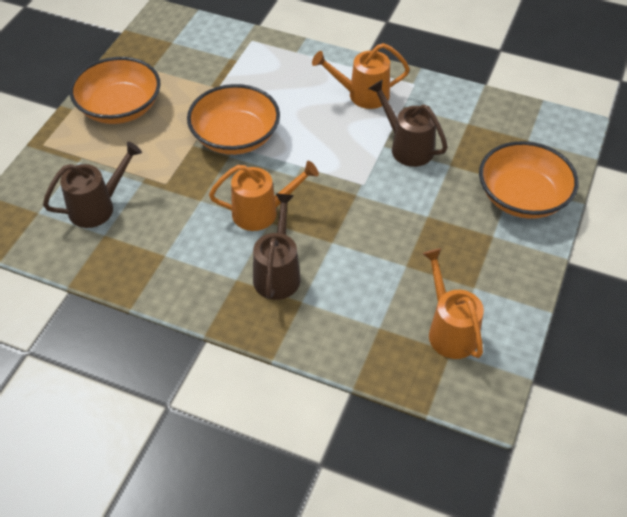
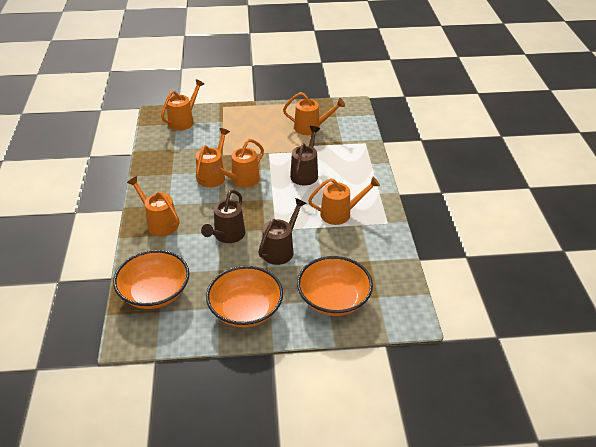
orange watering can: 3 -> 6

